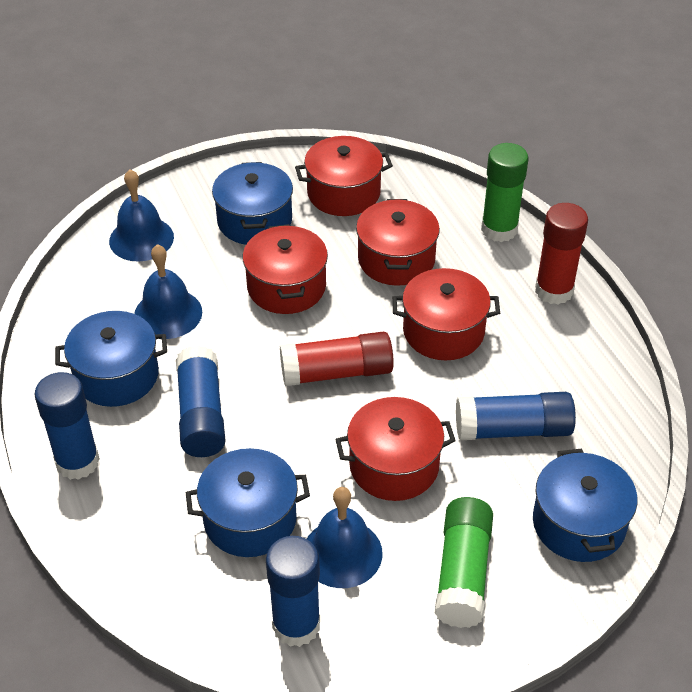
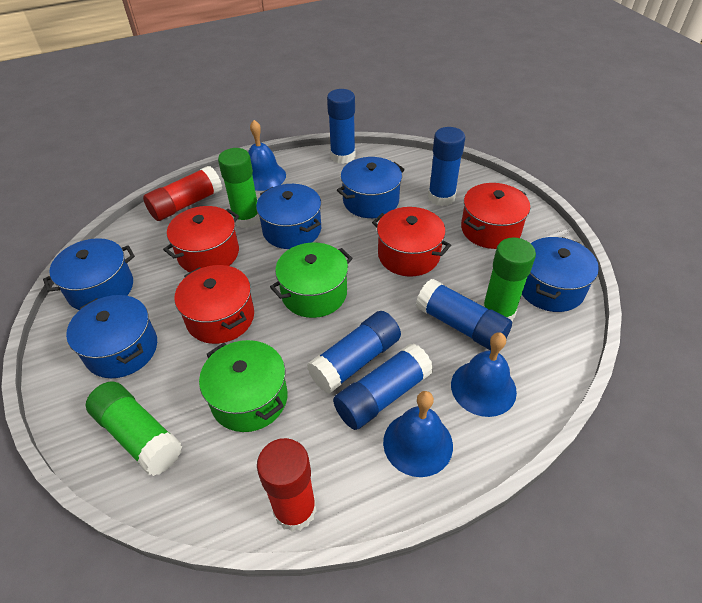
blue glue stick: 4 -> 5
blue pot: 4 -> 5
green glue stick: 2 -> 3
green pot: 0 -> 2
red pot: 5 -> 4

